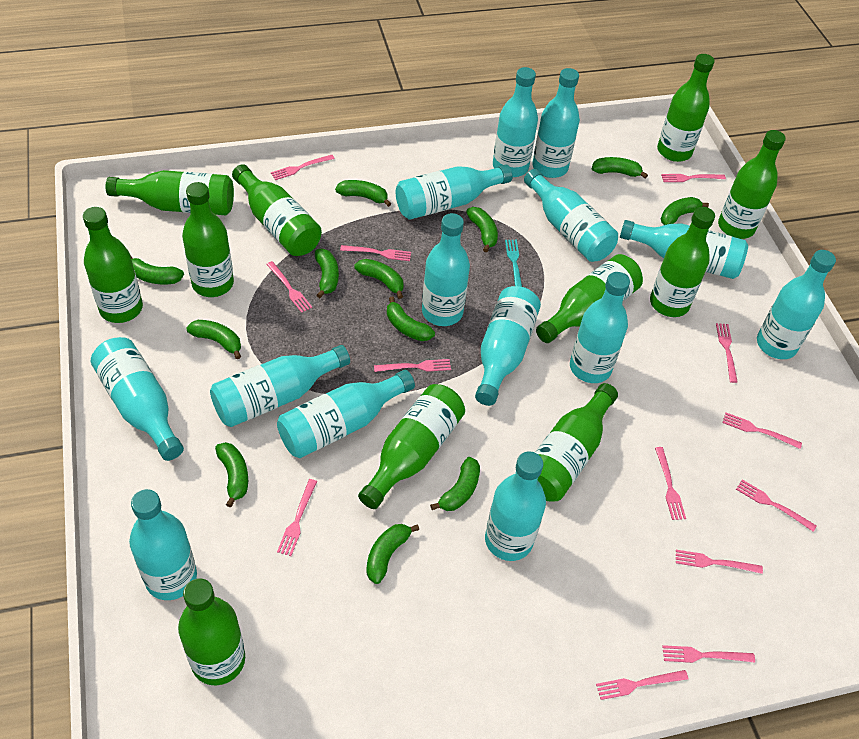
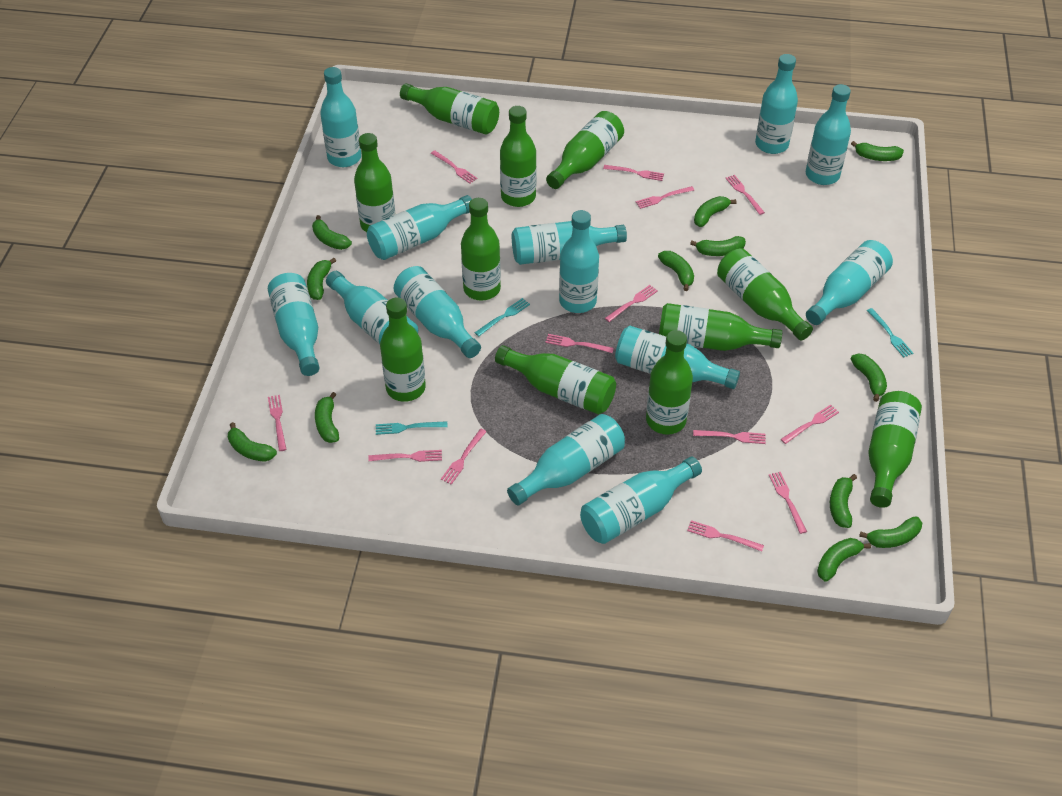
turquoise bottle: 14 -> 13
turquoise fork: 1 -> 3

